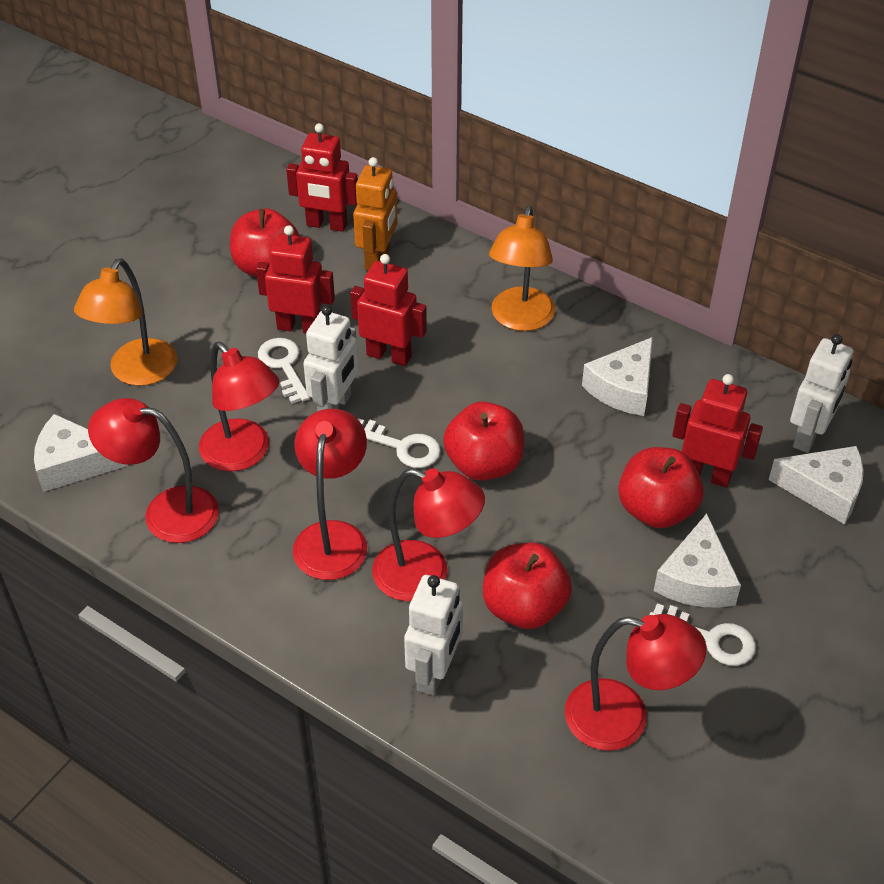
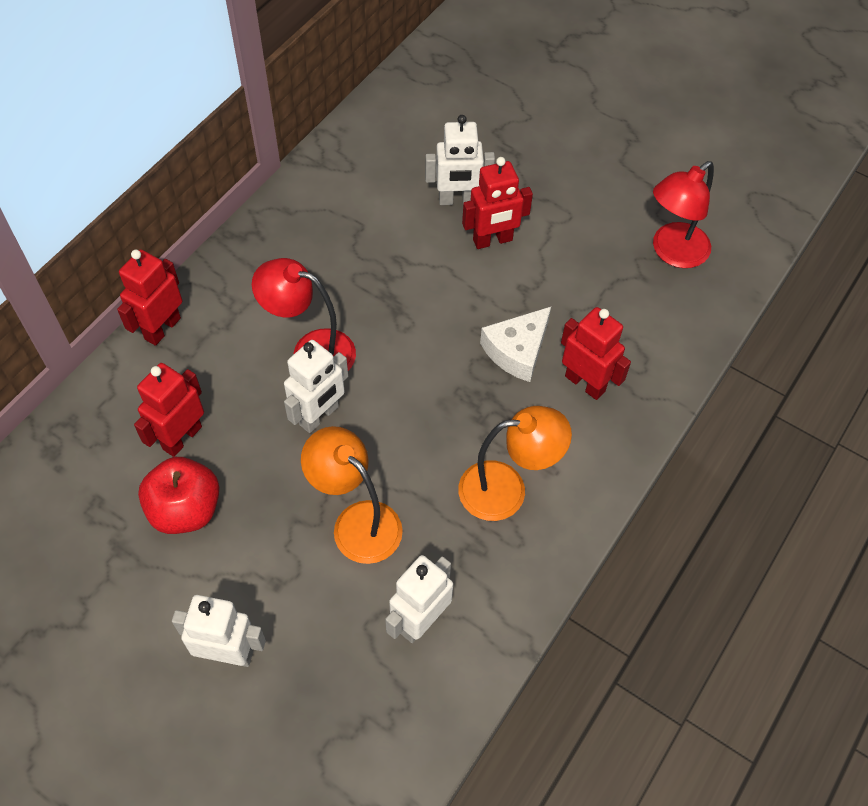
orange robot: 1 -> 0
red apple: 4 -> 1
red lamp: 5 -> 2
white cheese: 4 -> 1
white key: 3 -> 0
white robot: 3 -> 4

